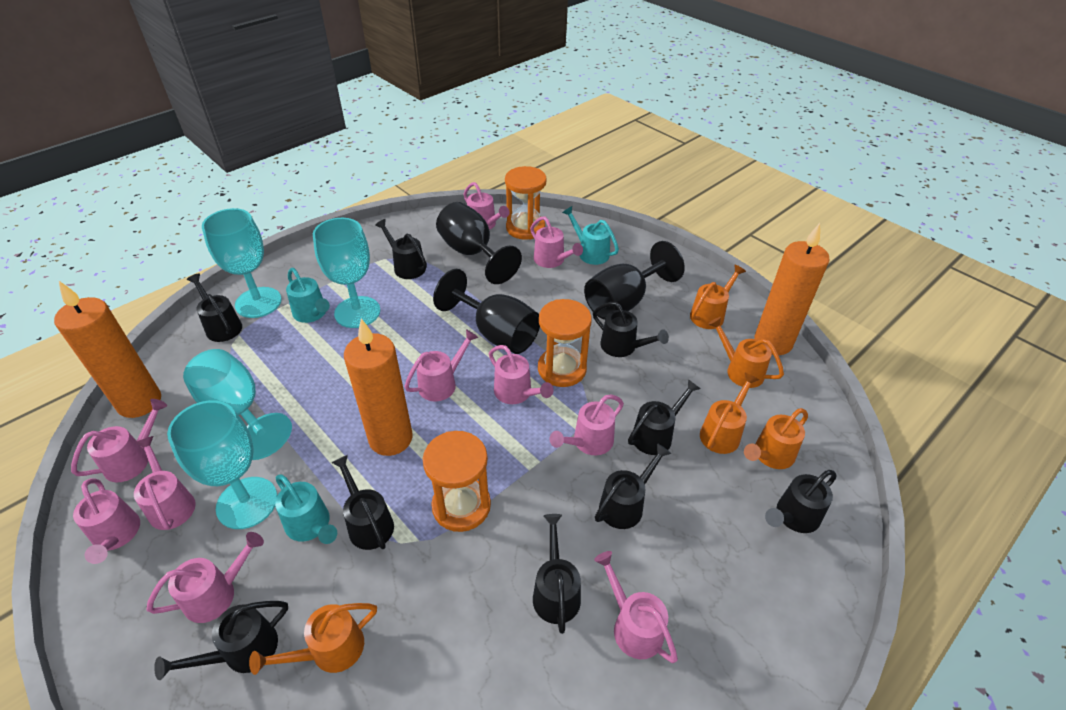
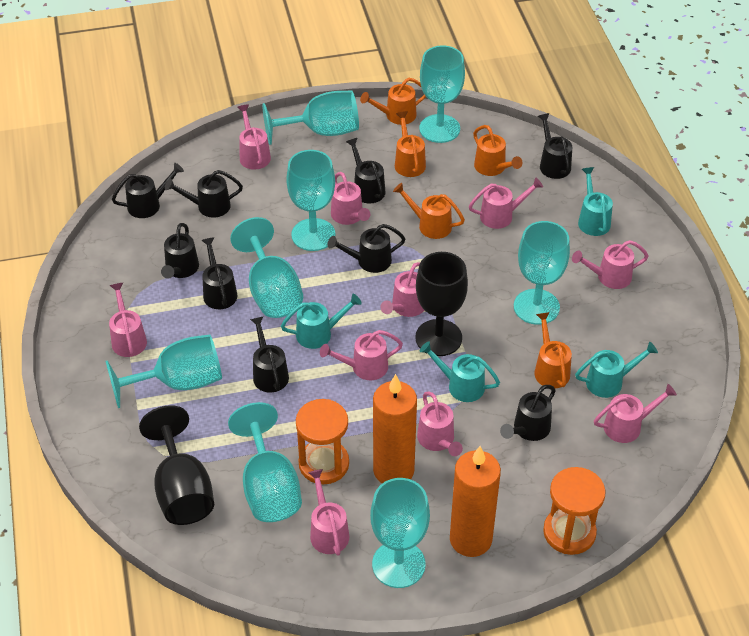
black goblet: 3 -> 2
orange candle: 3 -> 2
orange hourglass: 3 -> 2
turquoise goblet: 4 -> 8
turquoise watering can: 3 -> 4

